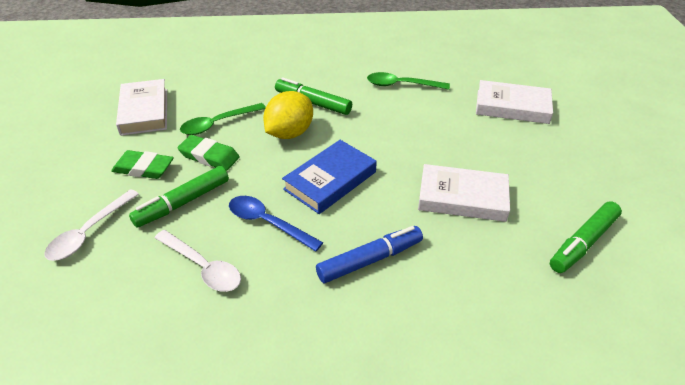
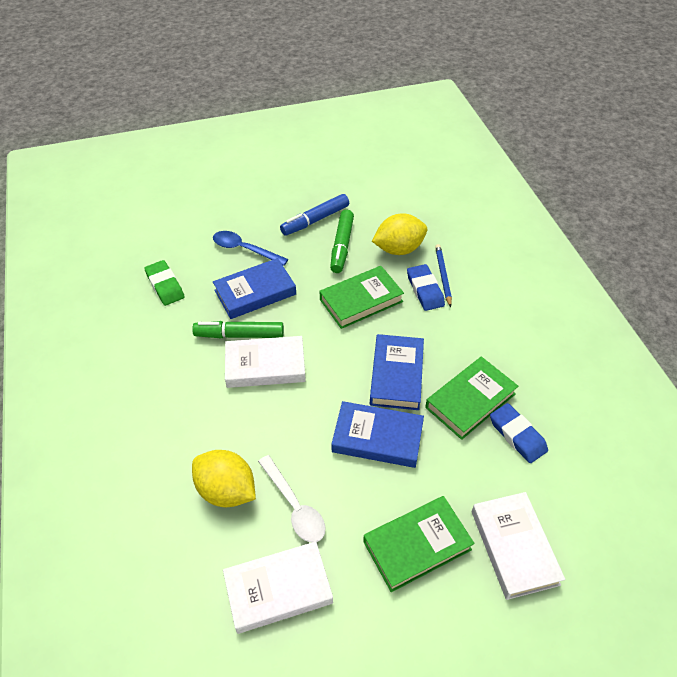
blue book: 1 -> 3
blue eraser: 0 -> 2
blue pencil: 0 -> 1
green book: 0 -> 3
green eraser: 2 -> 1
green marker: 3 -> 2
green spoon: 2 -> 0
white spoon: 2 -> 1
yellow lemon: 1 -> 2

